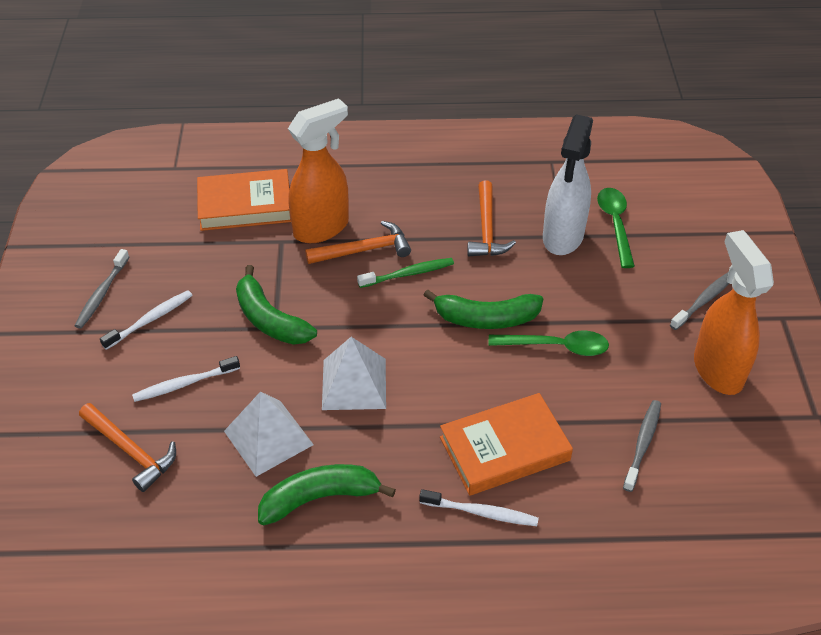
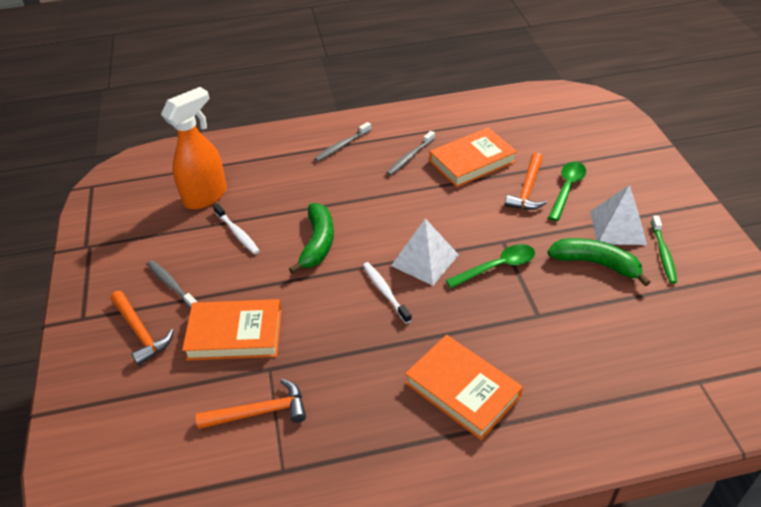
green banana: 3 -> 2
orange book: 2 -> 3
orange spray bottle: 2 -> 1
white spray bottle: 1 -> 0
white toothbrush: 3 -> 2

